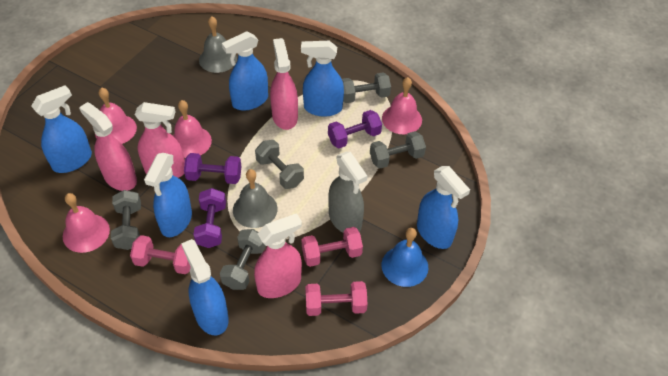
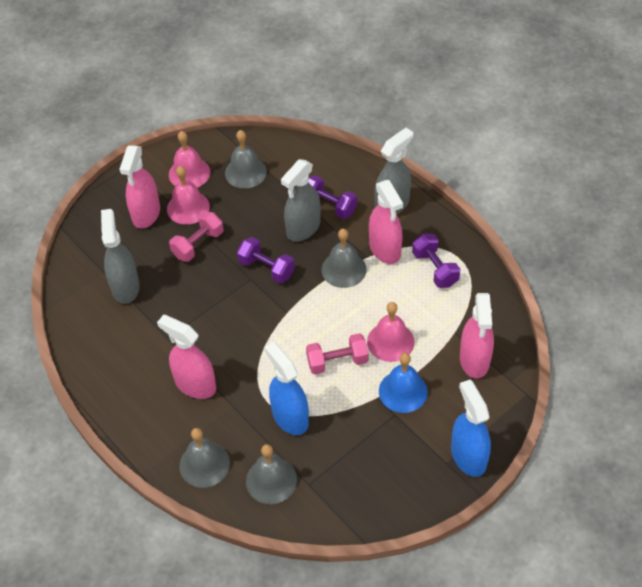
blue spray bottle: 6 -> 2
grey bell: 2 -> 4
grey dumbbell: 5 -> 0
grey spray bottle: 1 -> 3
pink bell: 4 -> 3
pink dumbbell: 3 -> 2

